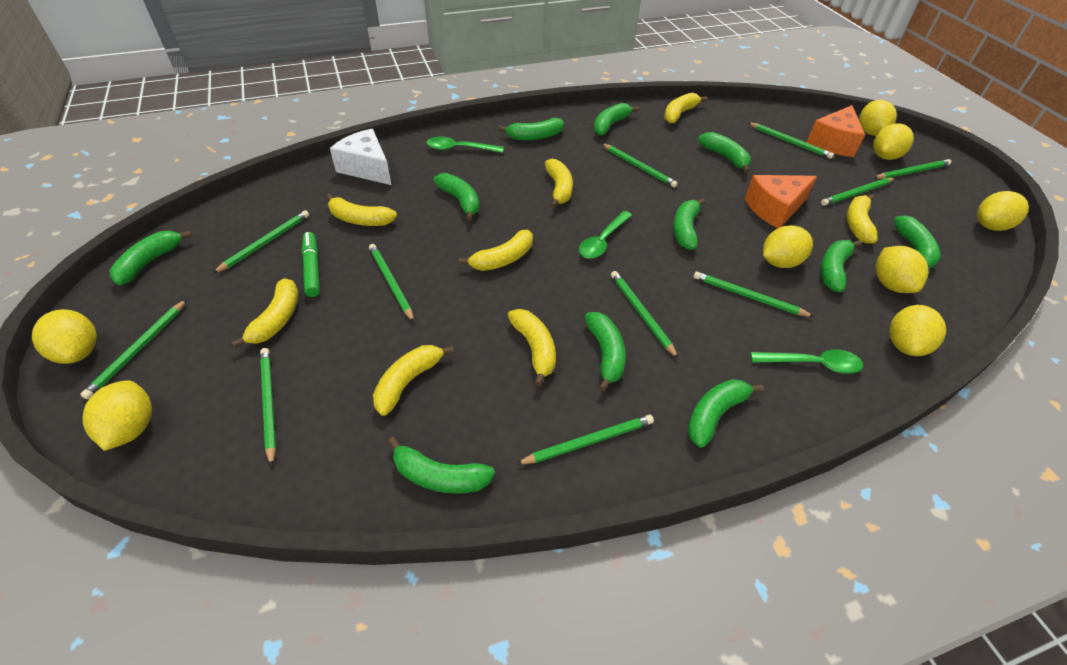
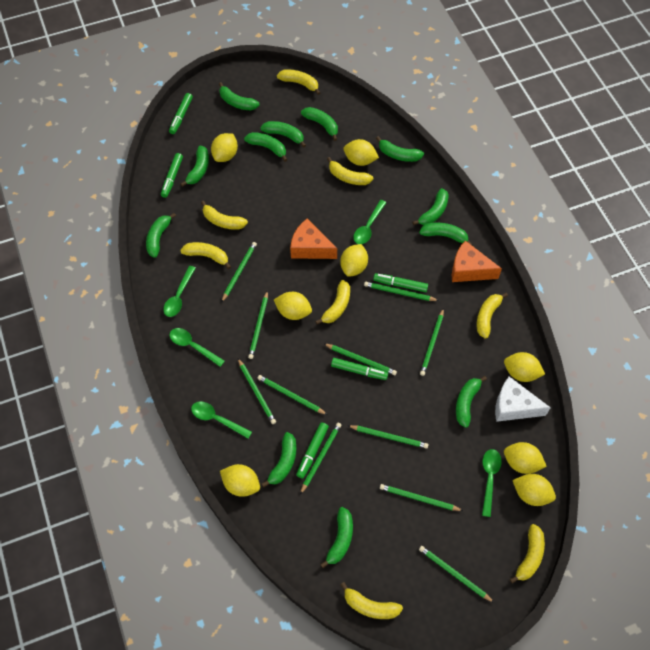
green banana: 11 -> 12
green marker: 1 -> 5
green spoon: 3 -> 5

